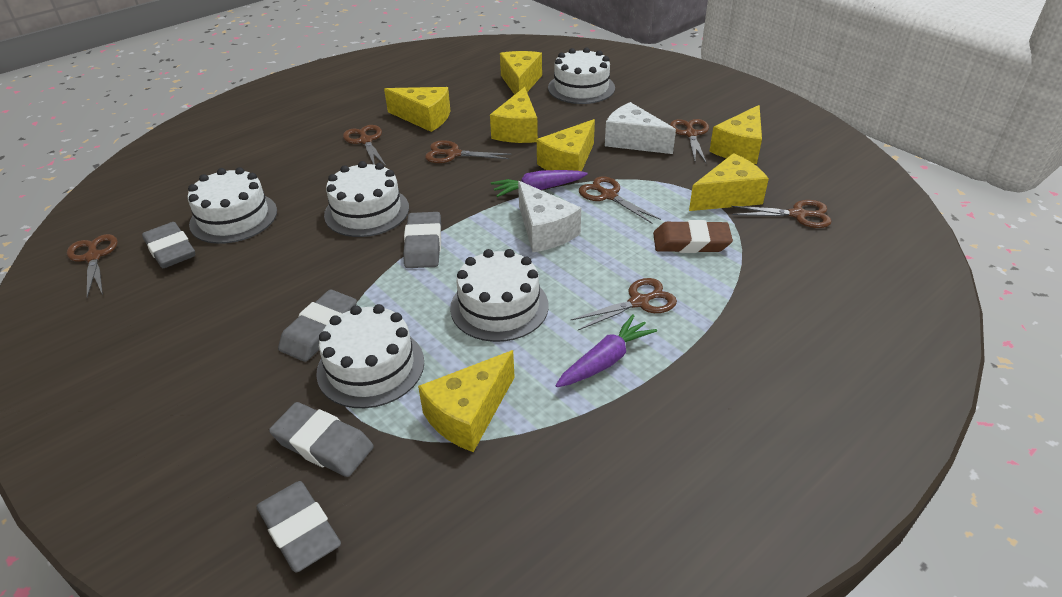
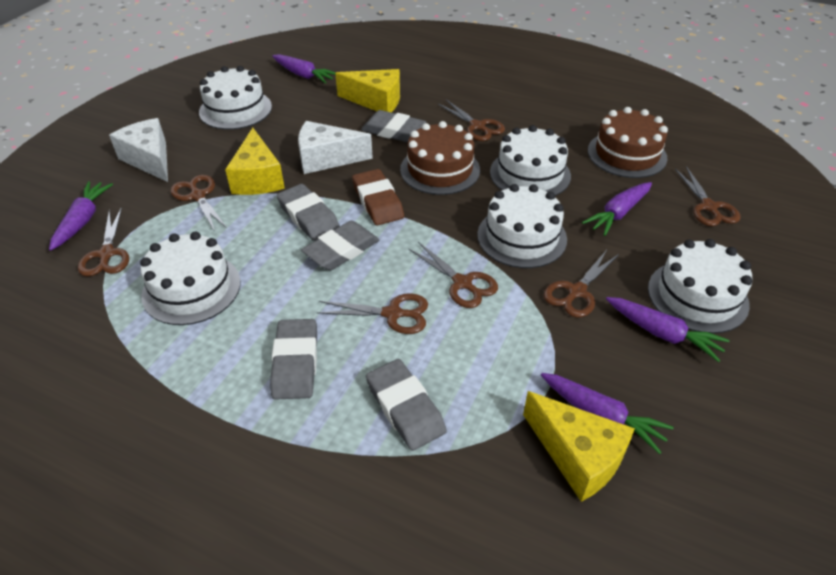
brown cake: 0 -> 2
purple carrot: 2 -> 5
yellow cheese: 7 -> 3

